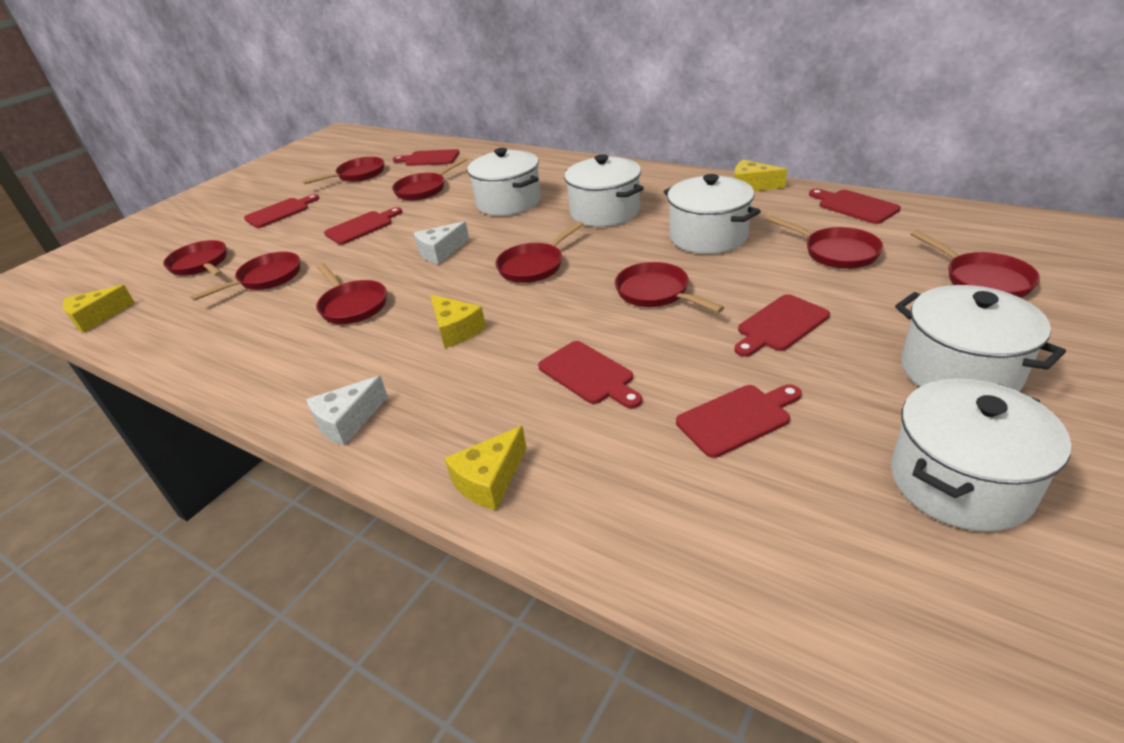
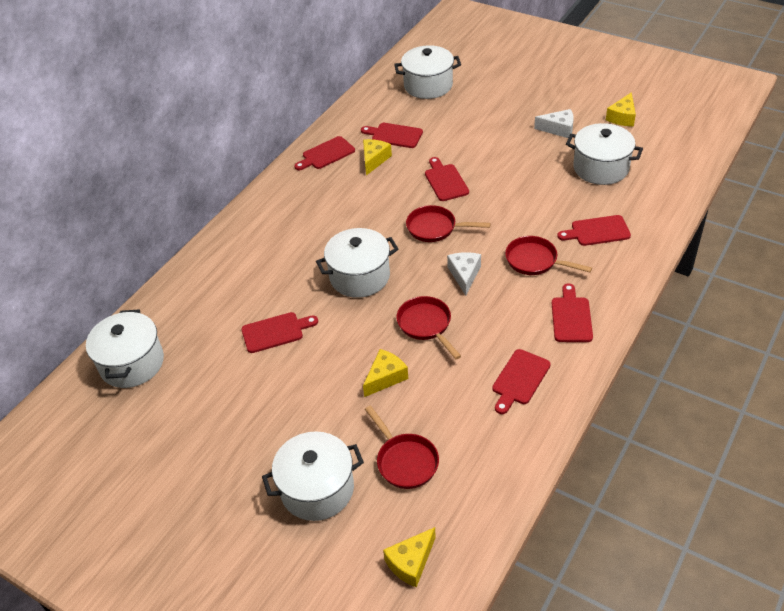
red pan: 9 -> 4

